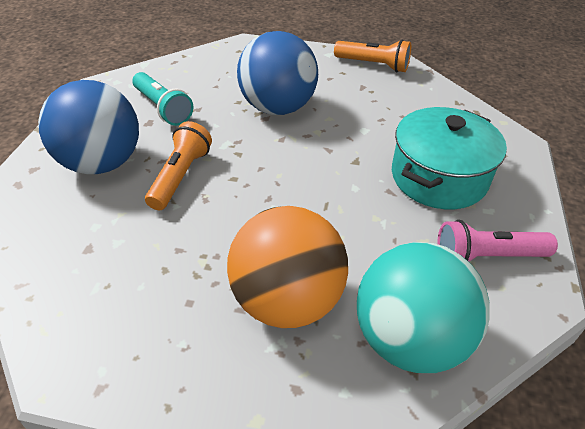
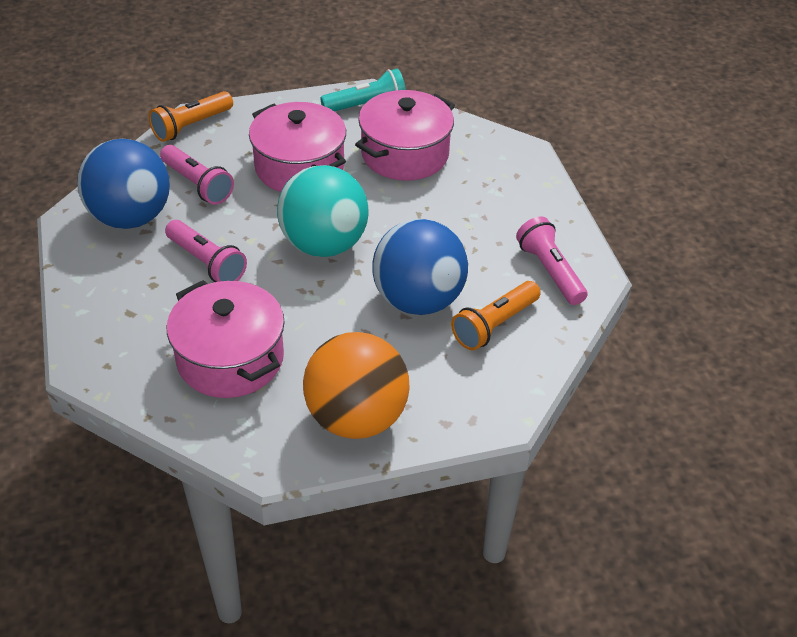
pink flashlight: 1 -> 3
pink pot: 0 -> 3
turquoise pot: 1 -> 0

